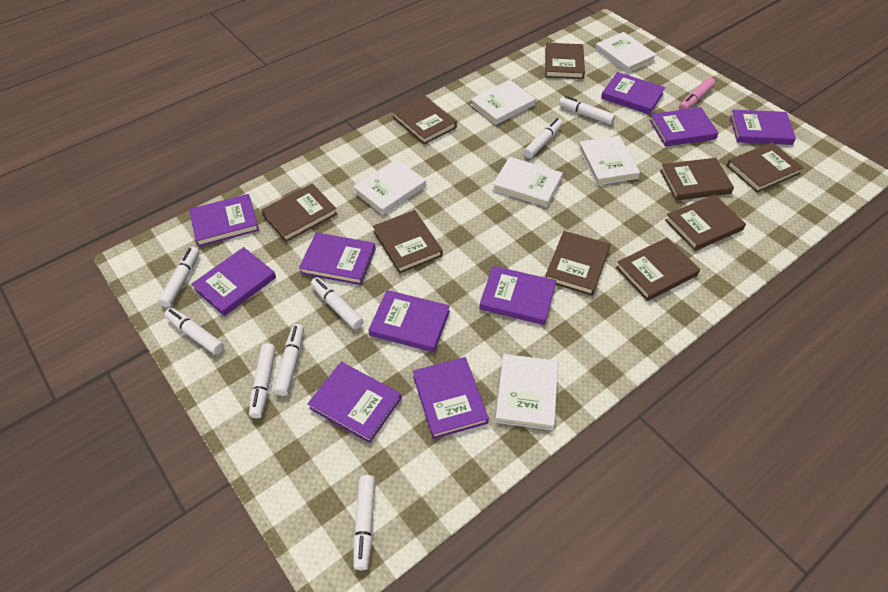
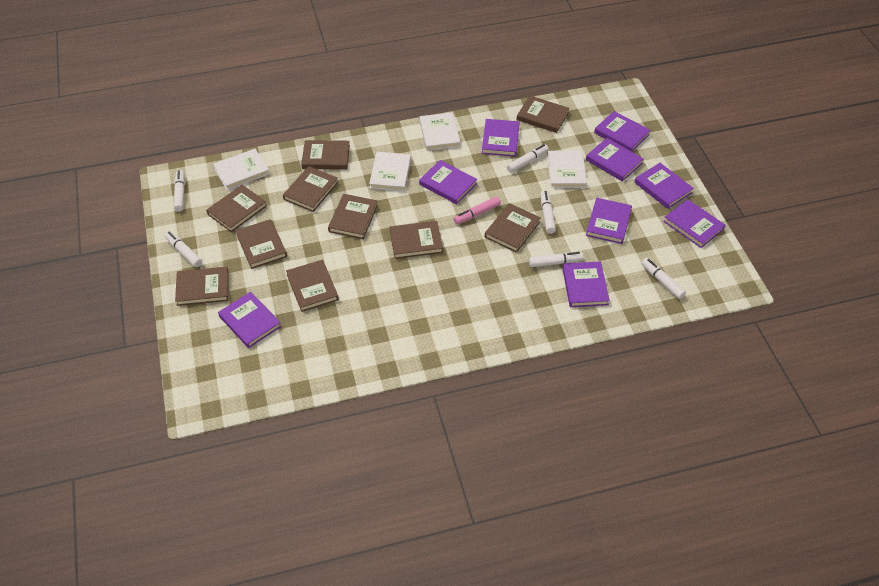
brown book: 9 -> 10
purple book: 10 -> 9
white book: 6 -> 4
white marker: 8 -> 6

